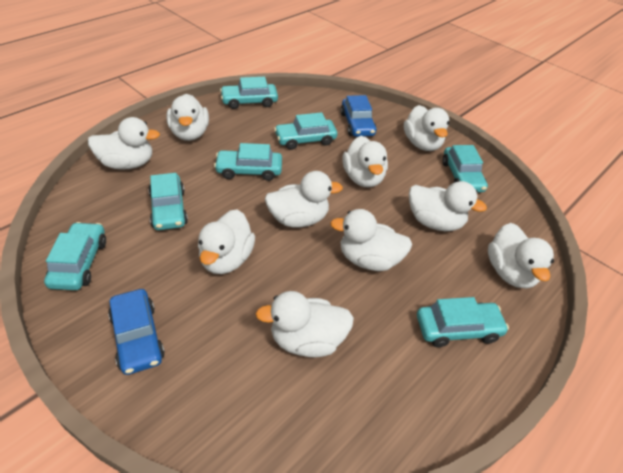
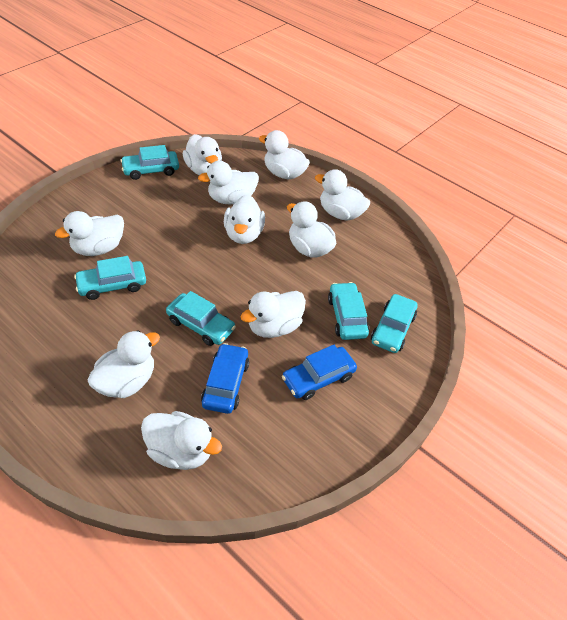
turquoise car: 7 -> 5

